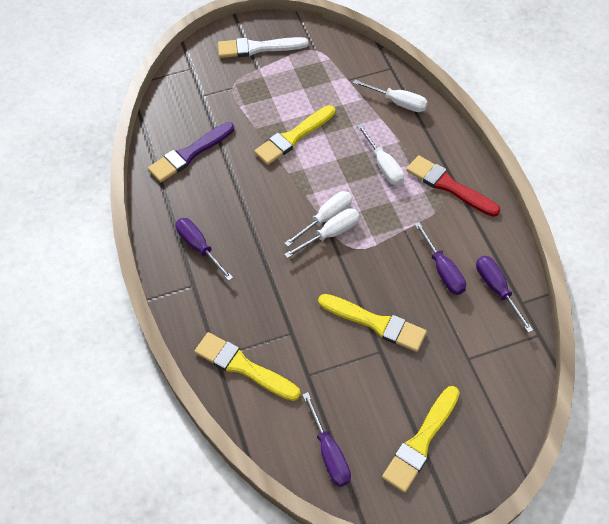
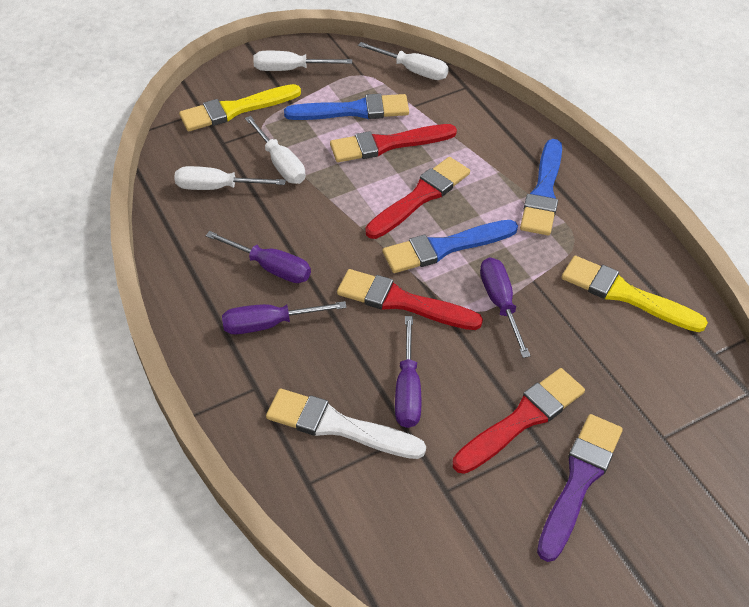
blue brush: 0 -> 3
red brush: 1 -> 4
yellow brush: 4 -> 2

